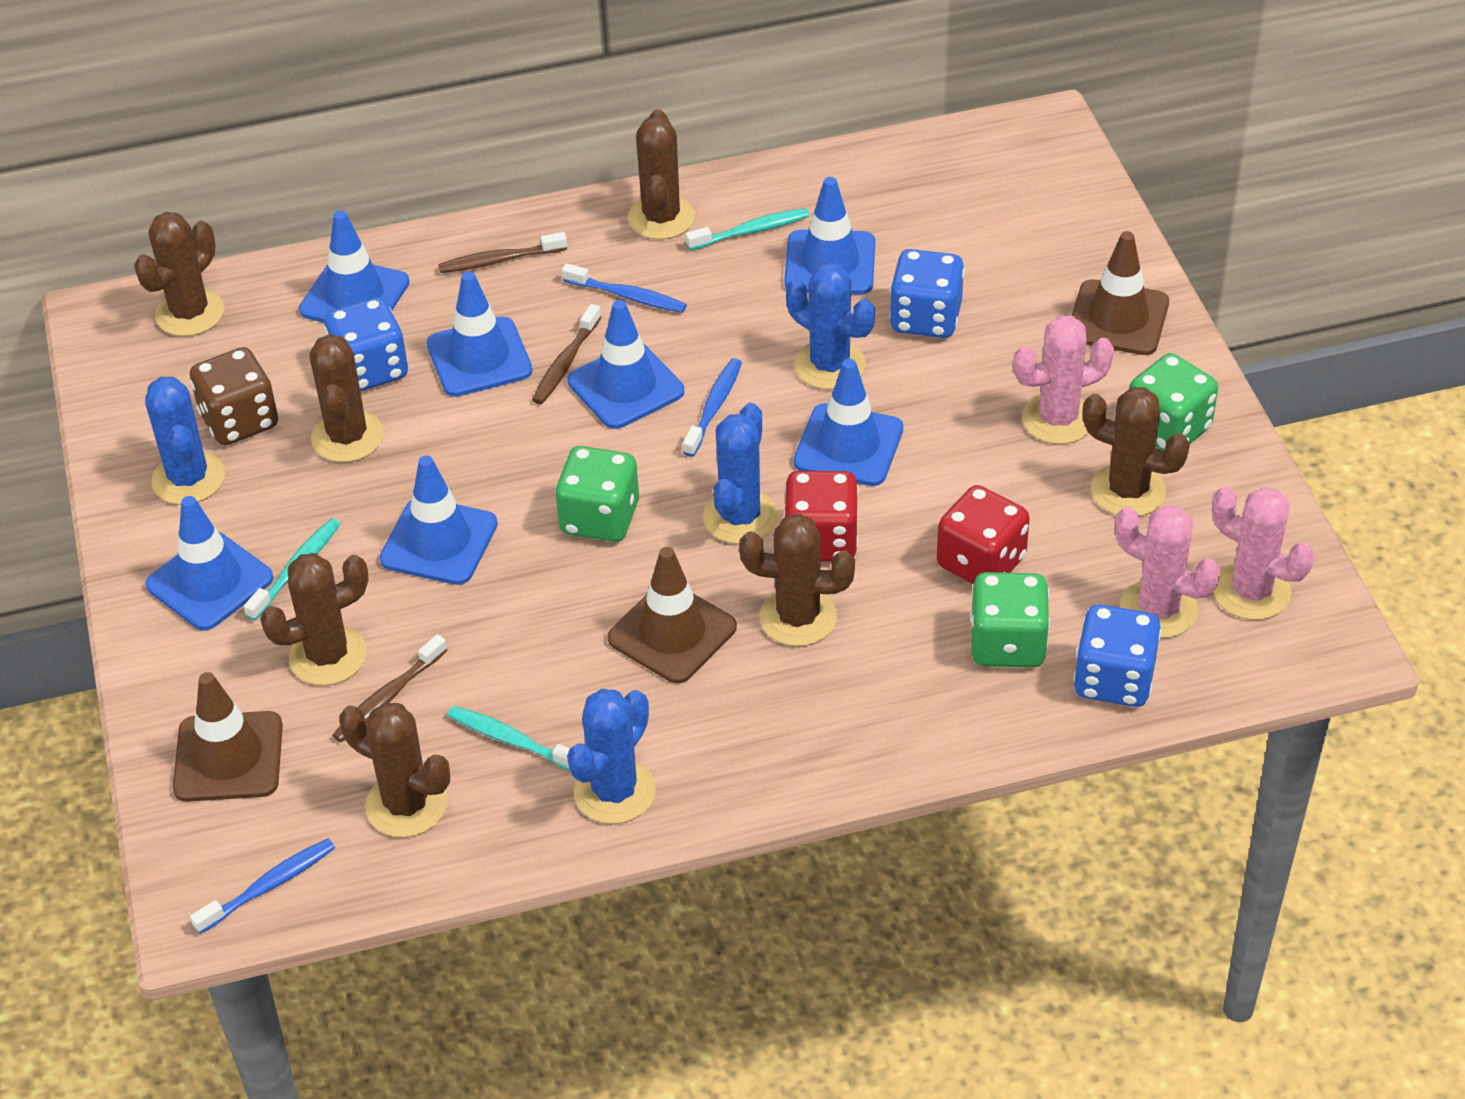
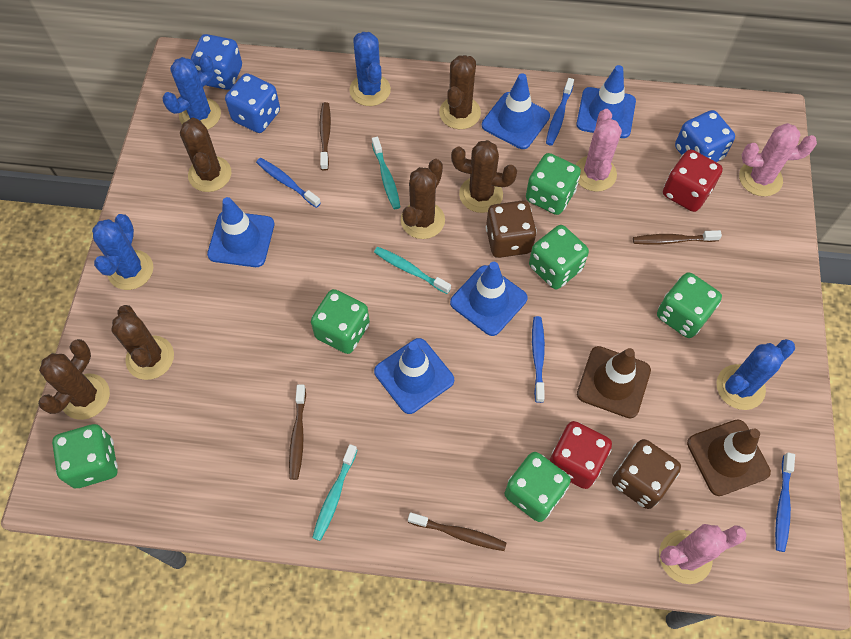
blue toothbrush: 3 -> 4
blue traffic cone: 7 -> 5
brown cactus: 7 -> 6
brown dice: 1 -> 2
brown toothbrush: 3 -> 4
brown traffic cone: 3 -> 2
green dice: 3 -> 6

